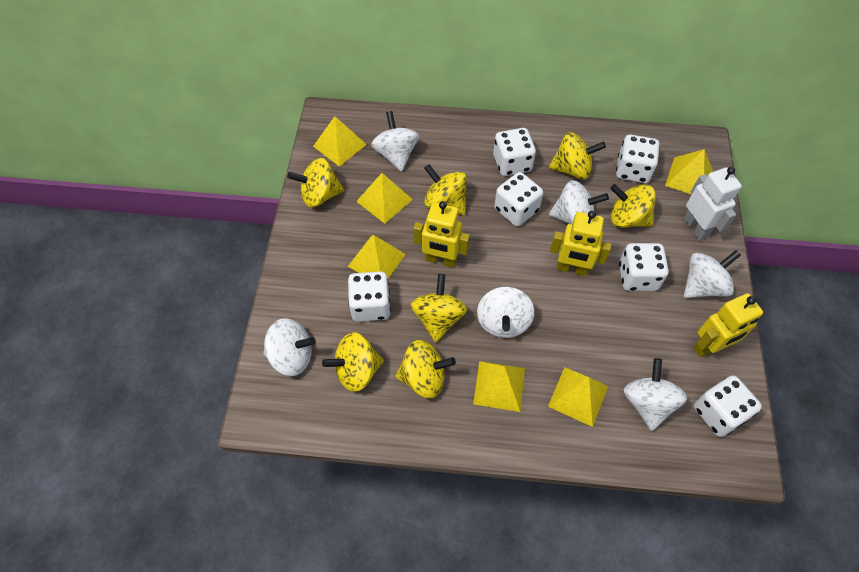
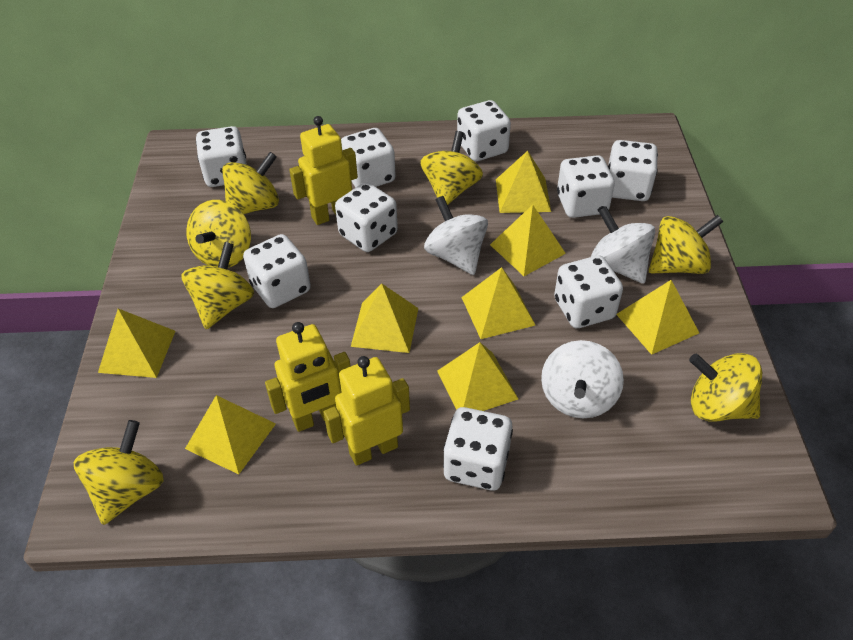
white dice: 6 -> 9
white robot: 1 -> 0
white spinning top: 6 -> 3
yellow pyramid: 6 -> 8

